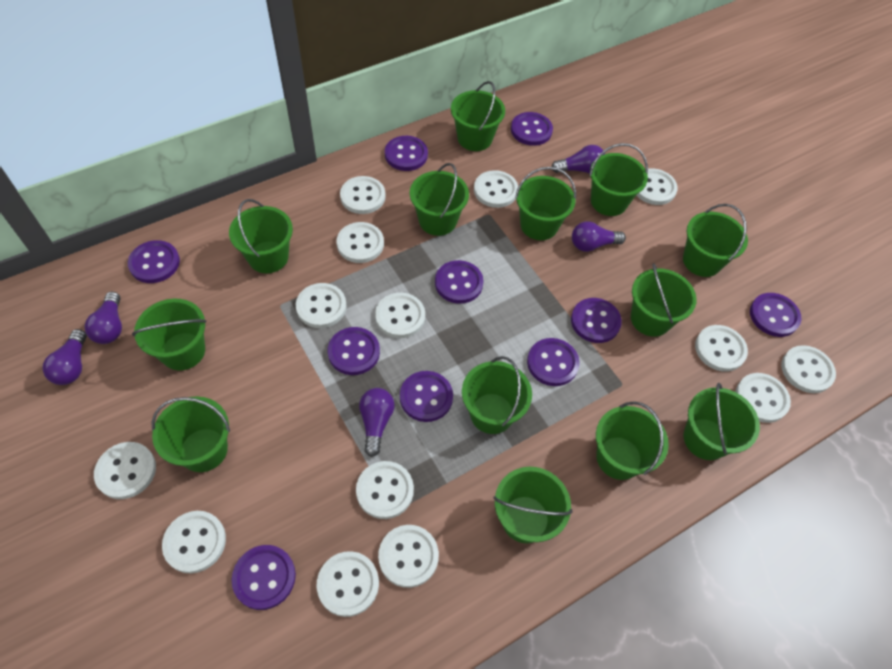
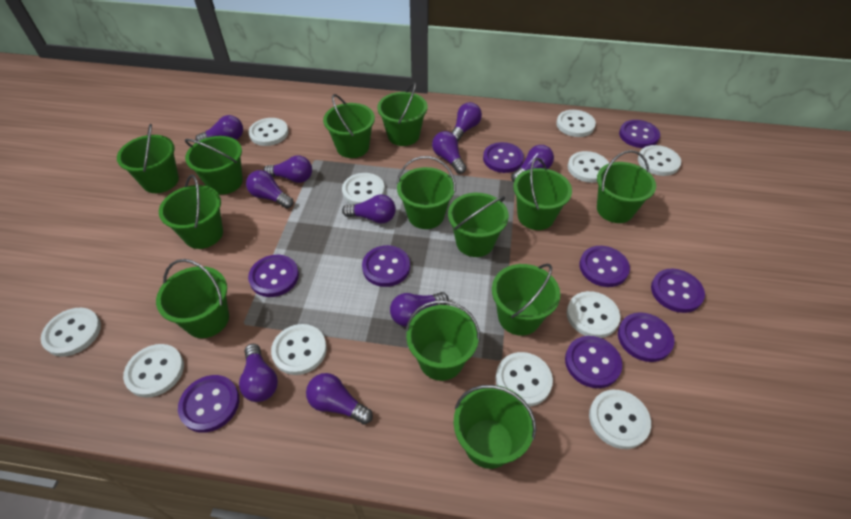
purple button: 10 -> 9
purple light bulb: 5 -> 10
white button: 14 -> 11

